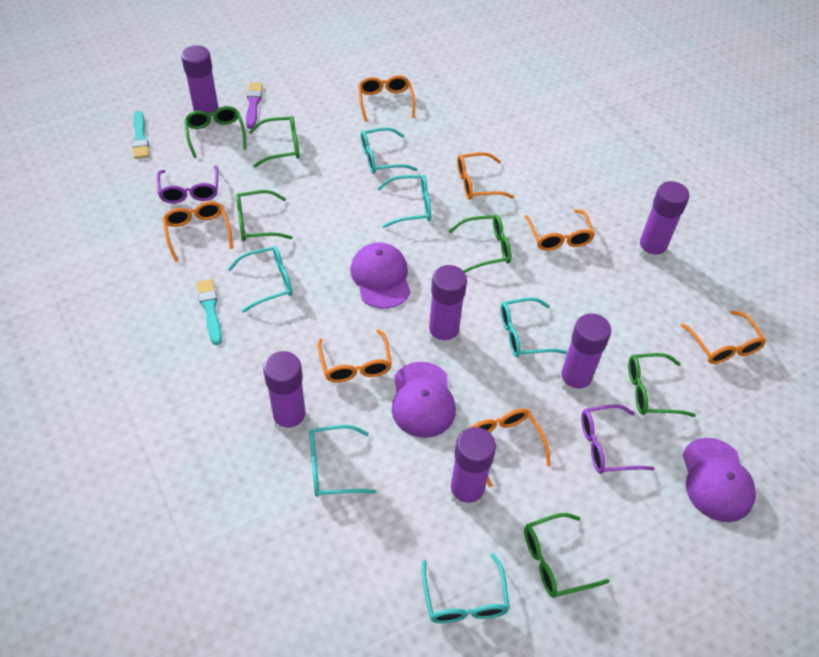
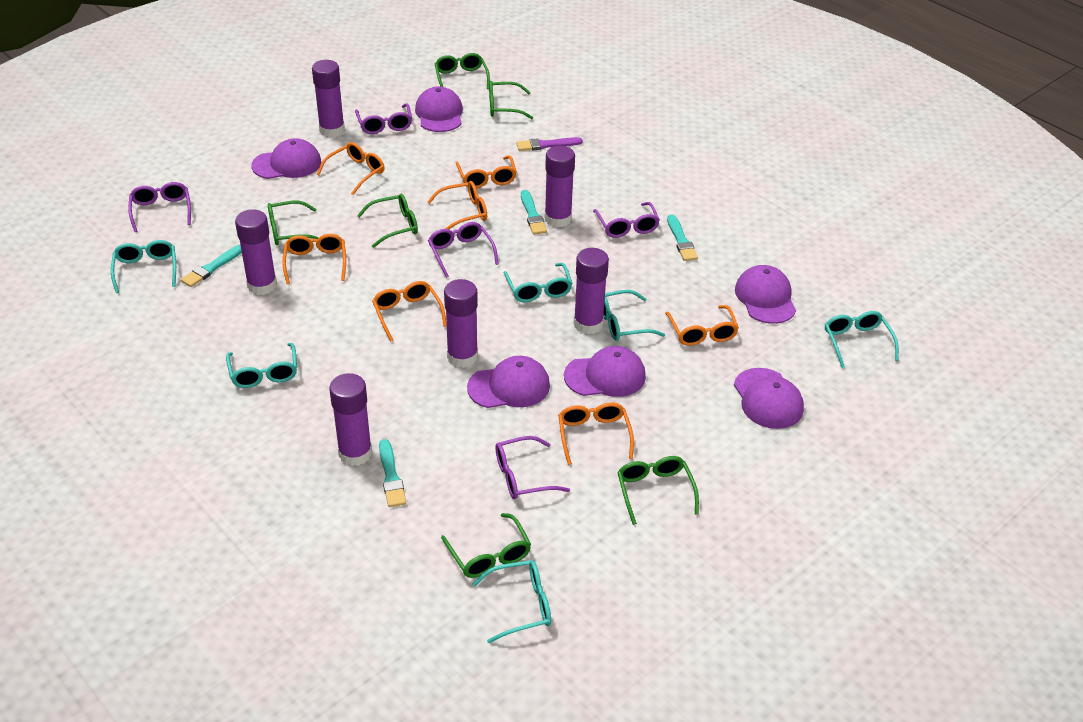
purple cap: 3 -> 6
purple glasses: 2 -> 5
turquoise brush: 2 -> 4

